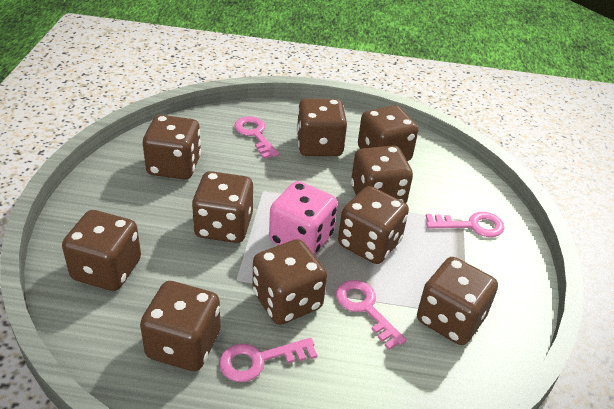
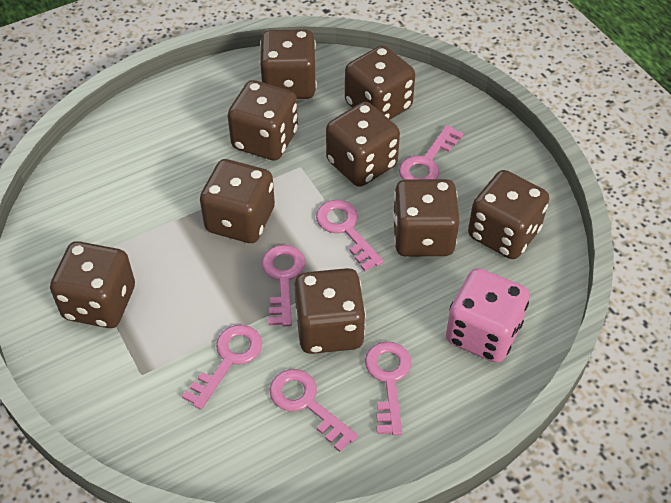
brown dice: 10 -> 9
pink key: 4 -> 6

